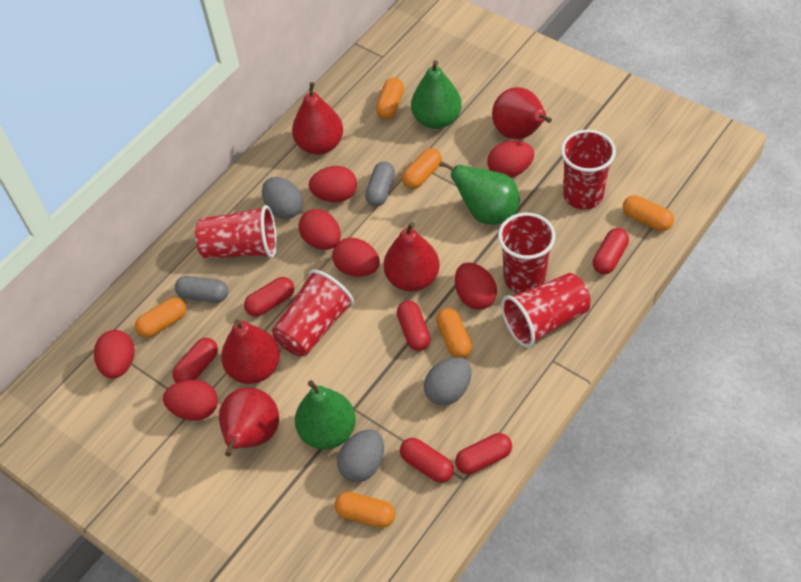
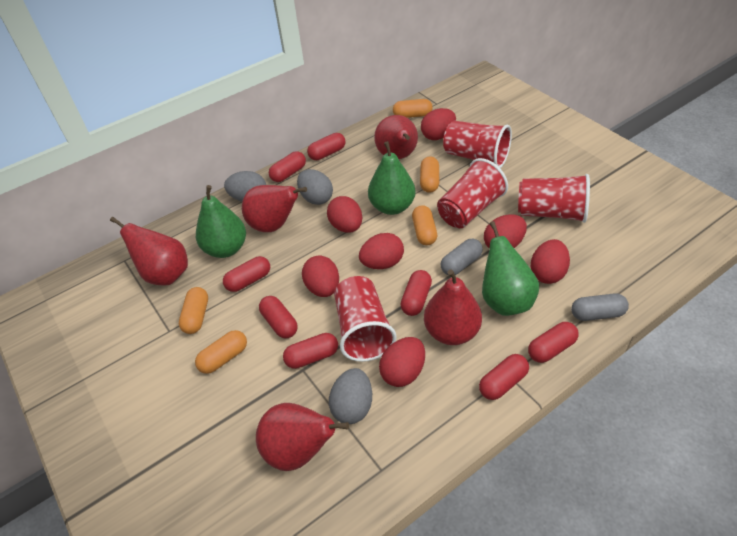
orange capsule: 6 -> 5
red capsule: 6 -> 8
red cup: 5 -> 4

